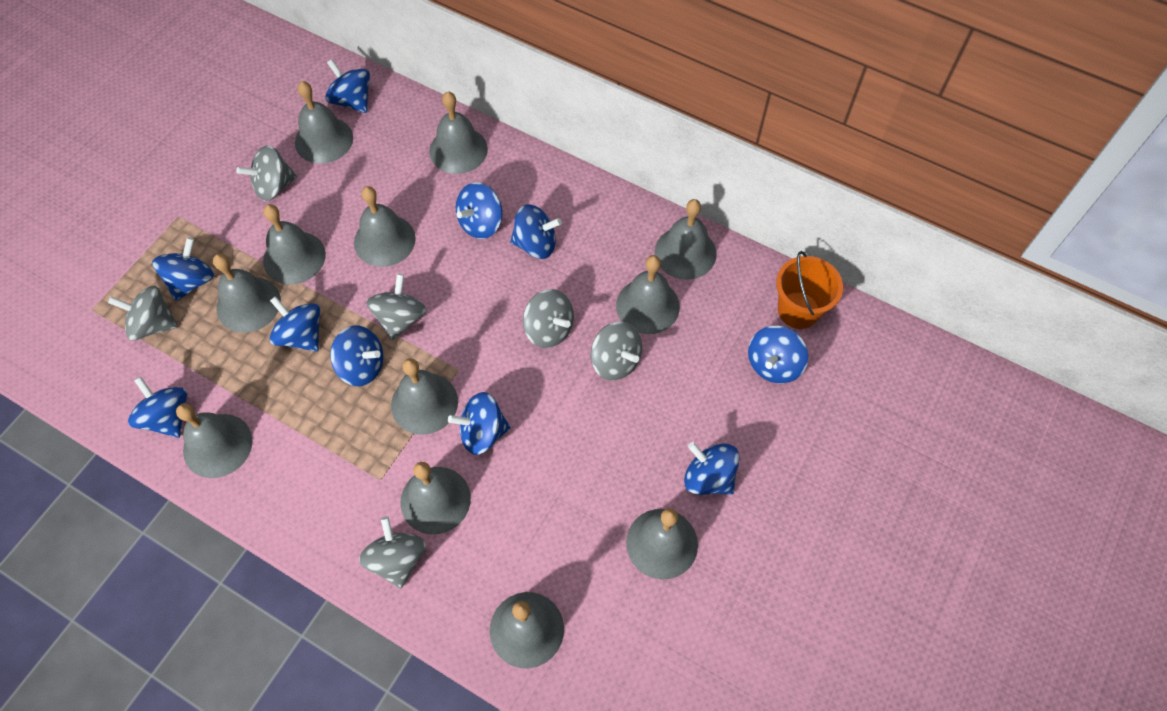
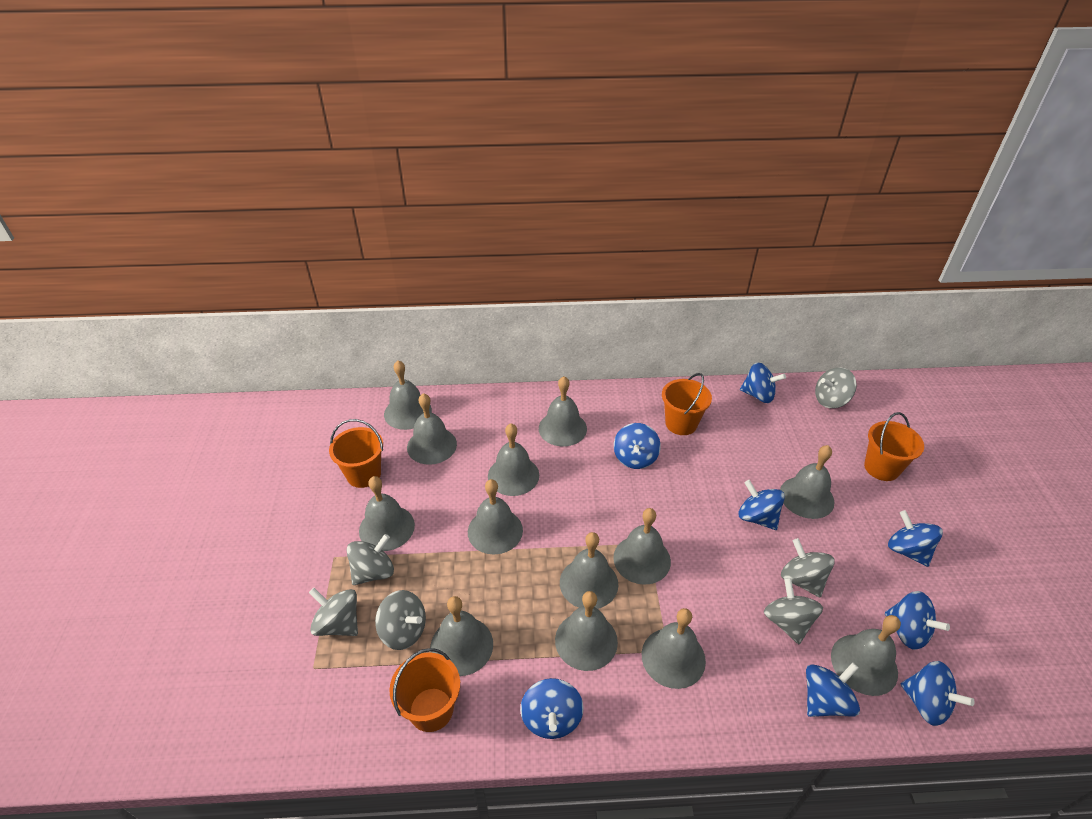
blue spinning top: 10 -> 8
grey bell: 12 -> 13
orange bucket: 1 -> 4

